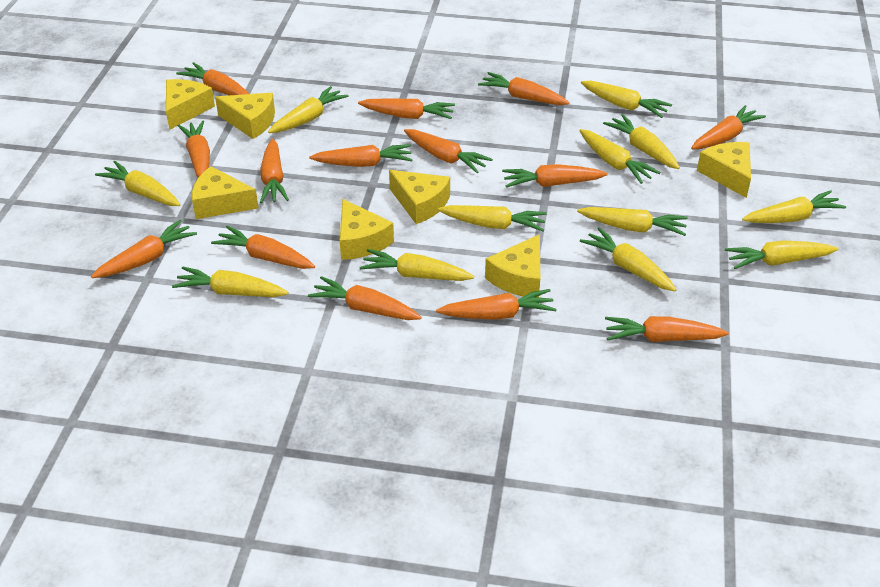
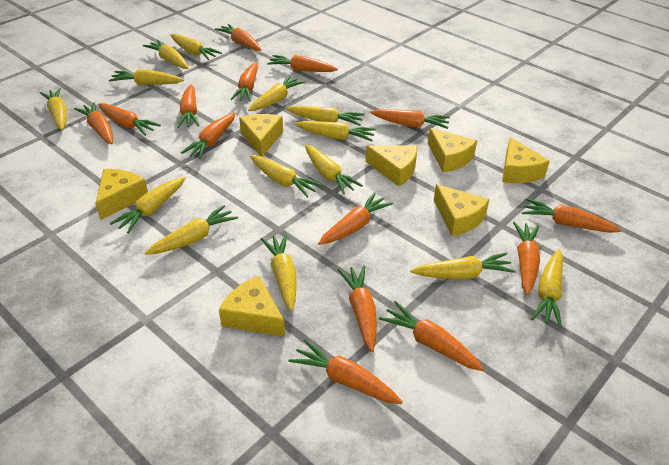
yellow carrot: 12 -> 14

